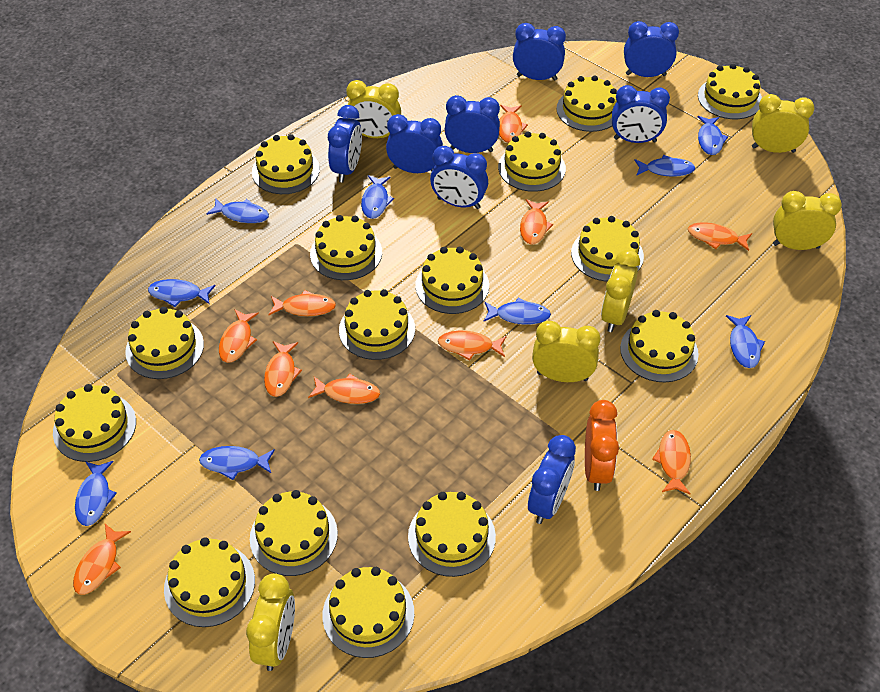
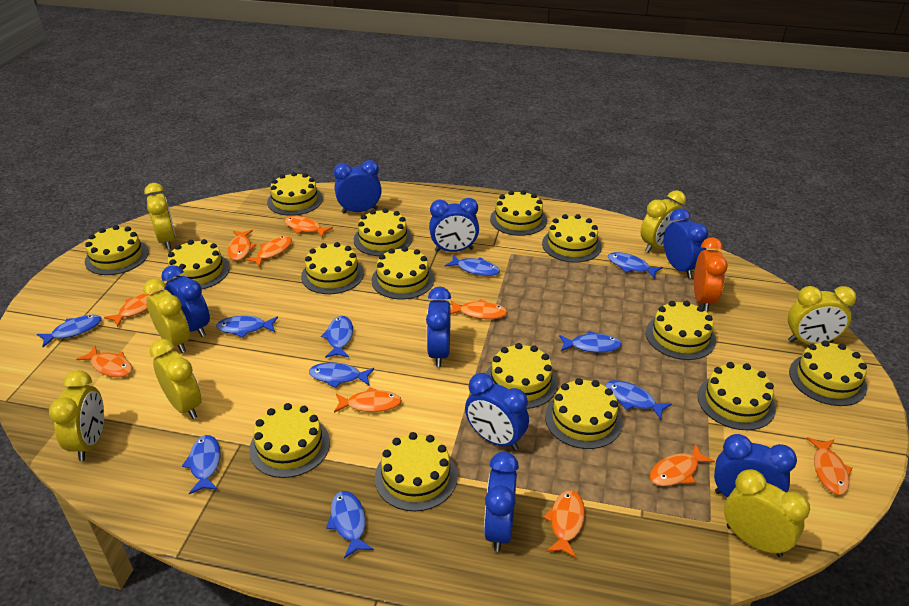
blue fish: 9 -> 10
yellow clock: 6 -> 7

